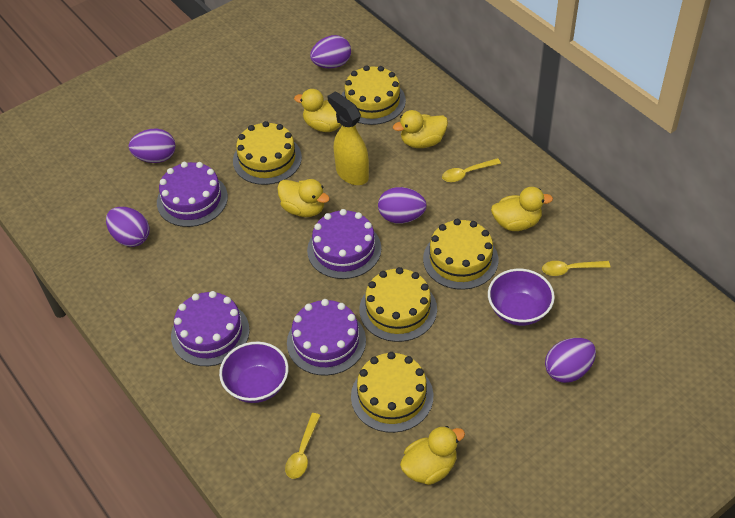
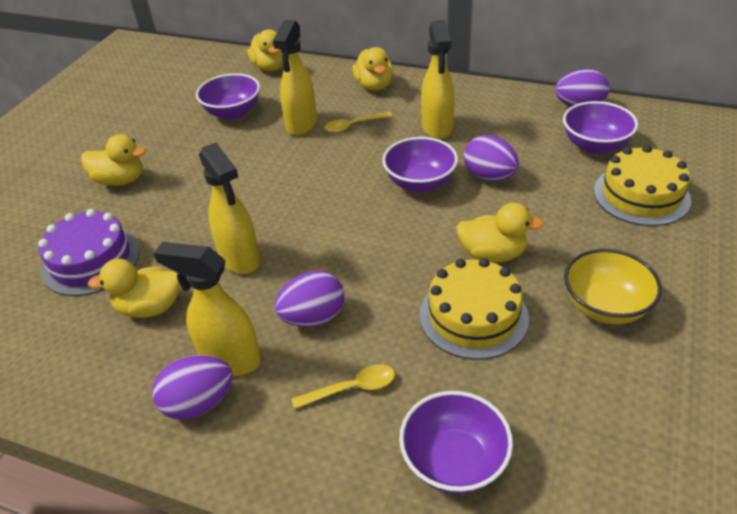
purple bowl: 2 -> 4
purple cake: 4 -> 1
purple egg: 5 -> 4
yellow bowl: 0 -> 1
yellow cake: 5 -> 2
yellow spoon: 3 -> 2
yellow spray bottle: 1 -> 4

